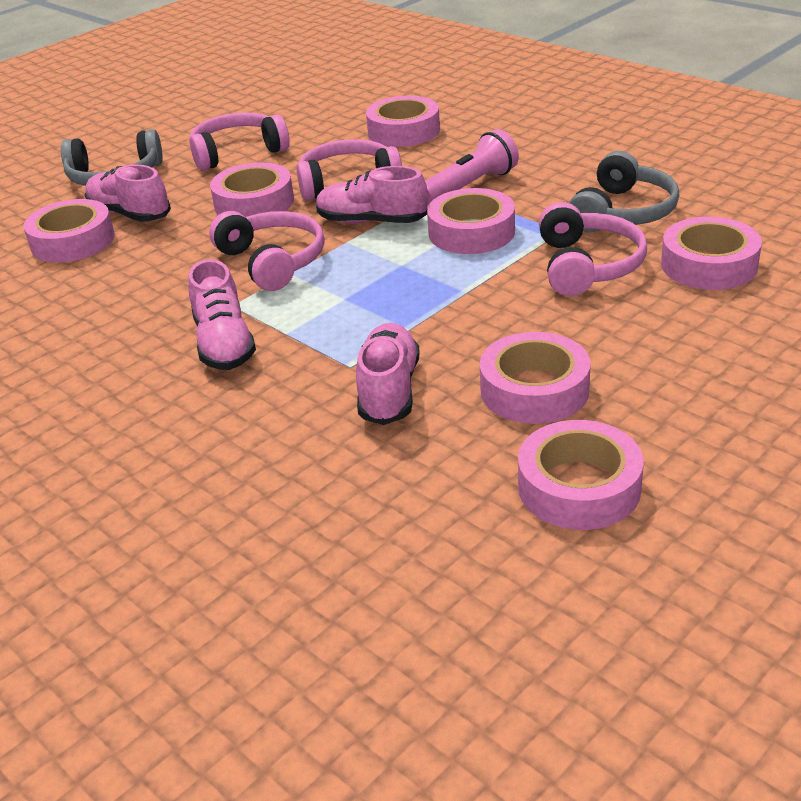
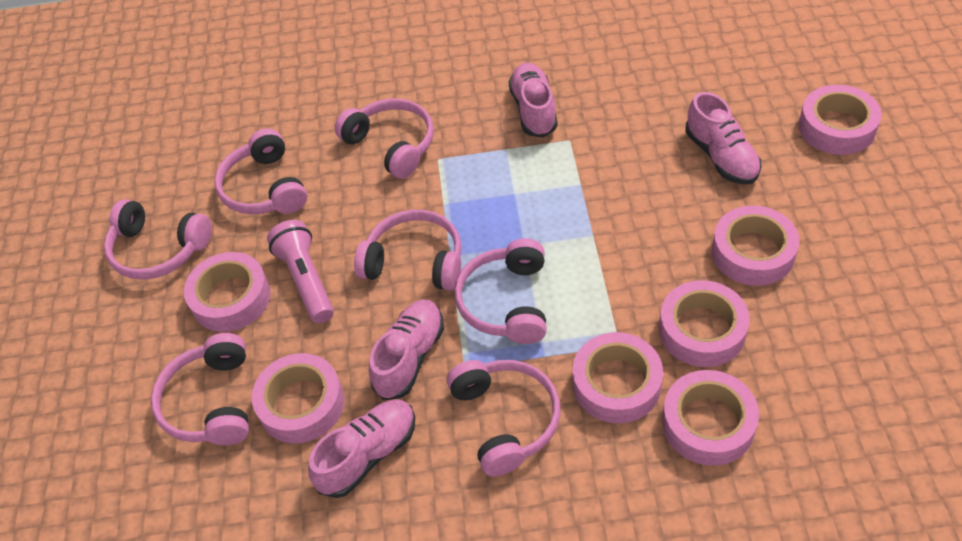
grey headphones: 2 -> 0
pink headphones: 4 -> 7

